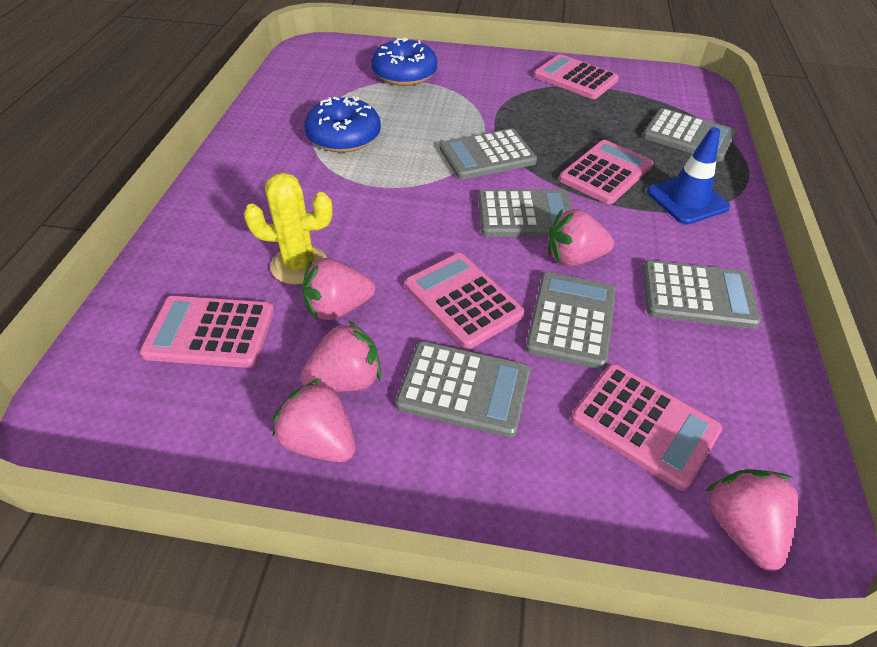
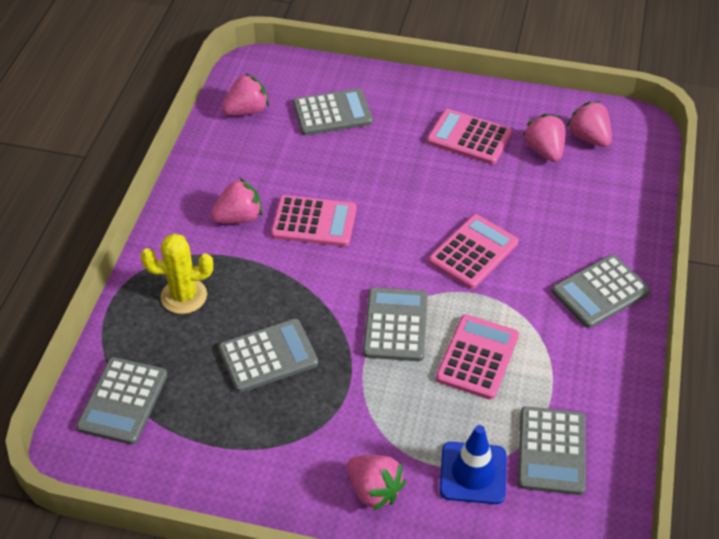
blue donut: 2 -> 0
pink calculator: 5 -> 4

